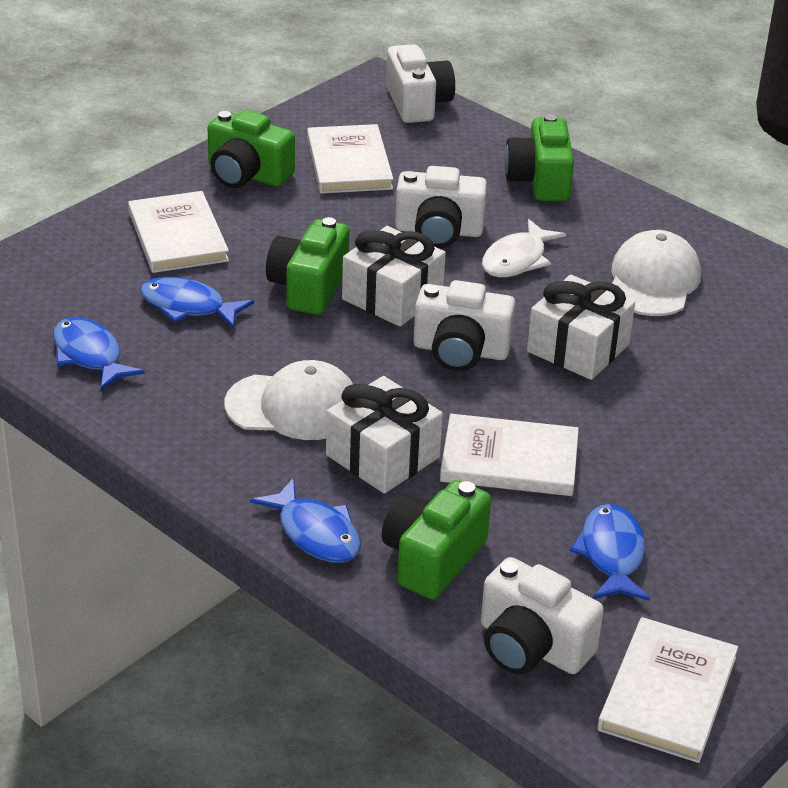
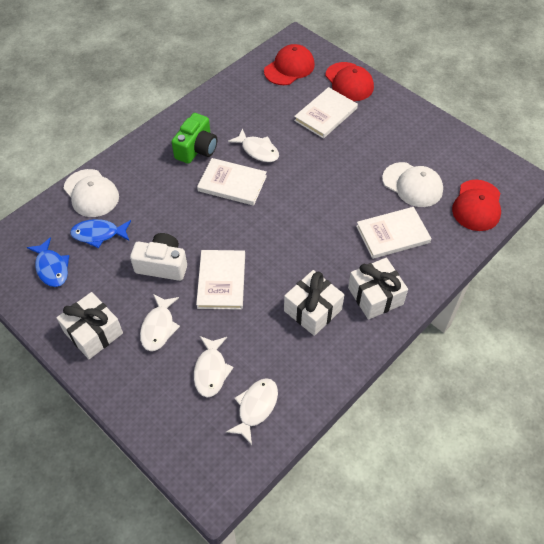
blue fish: 4 -> 2
green camera: 4 -> 1
red cap: 0 -> 3
white camera: 4 -> 1
white fish: 1 -> 4

